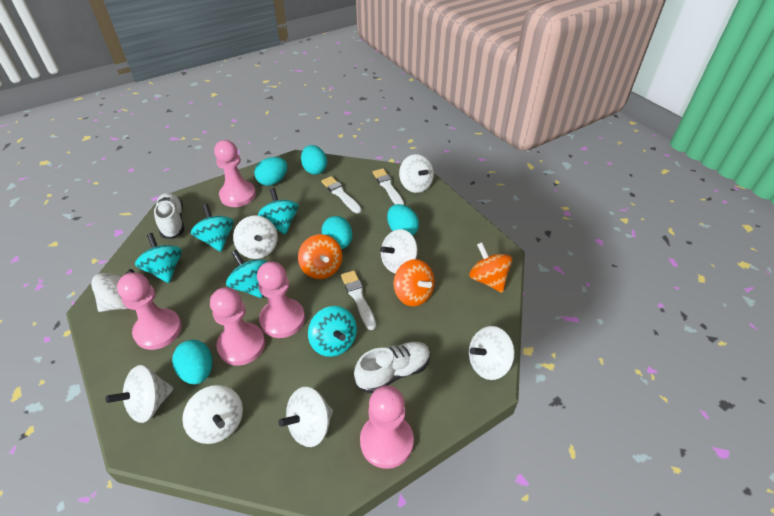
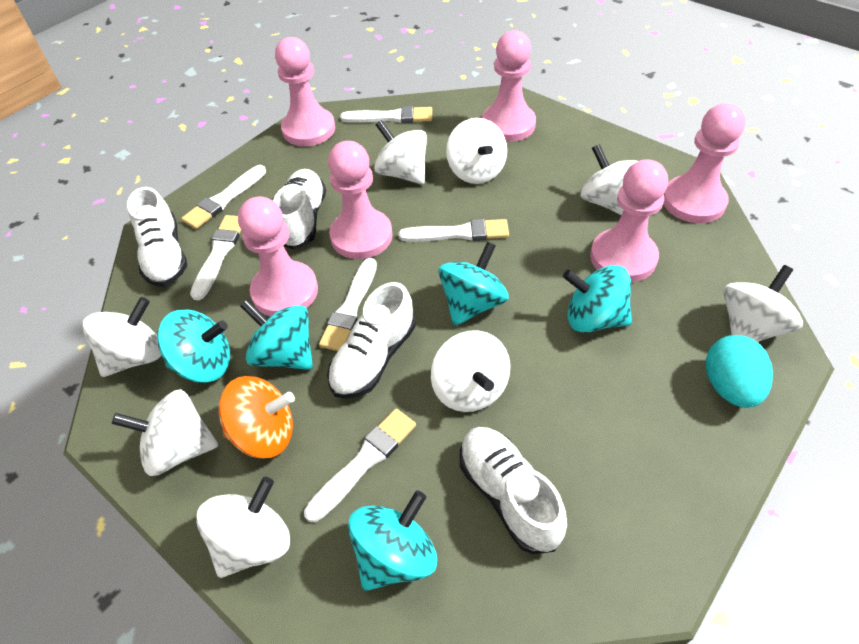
orange spinning top: 3 -> 1
pink pawn: 5 -> 6
turquoise egg: 5 -> 1
white brush: 3 -> 6
white shoe: 2 -> 4

